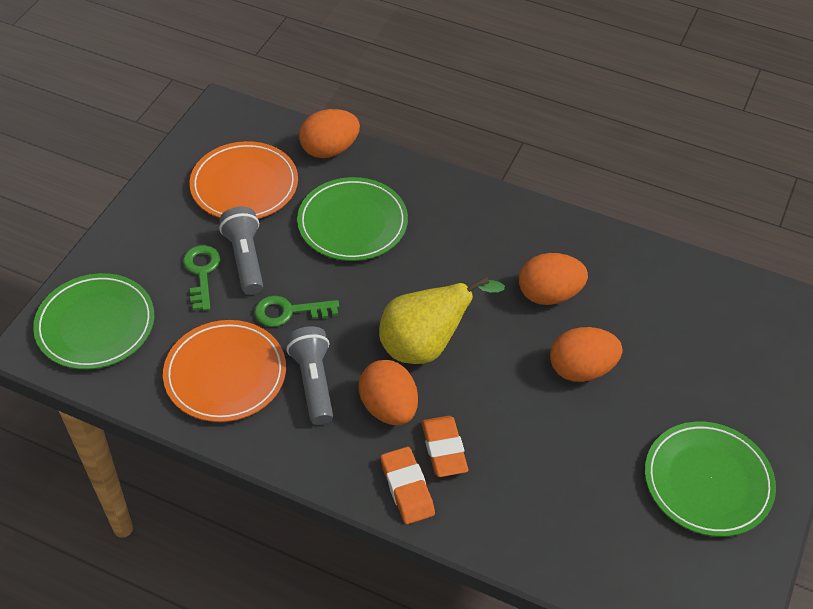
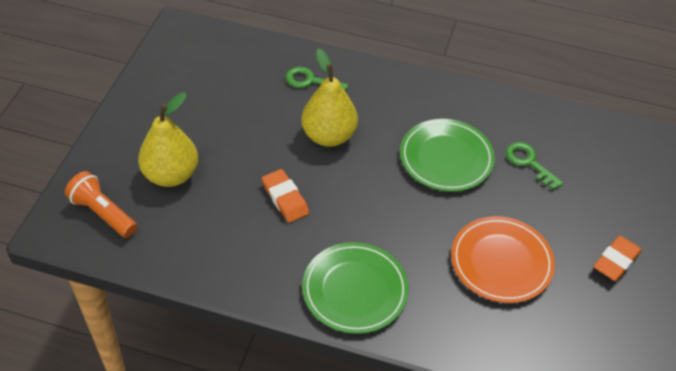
green plate: 3 -> 2
grey flashlight: 2 -> 0
orange egg: 4 -> 0
orange flashlight: 0 -> 1
orange plate: 2 -> 1
yellow pear: 1 -> 2

